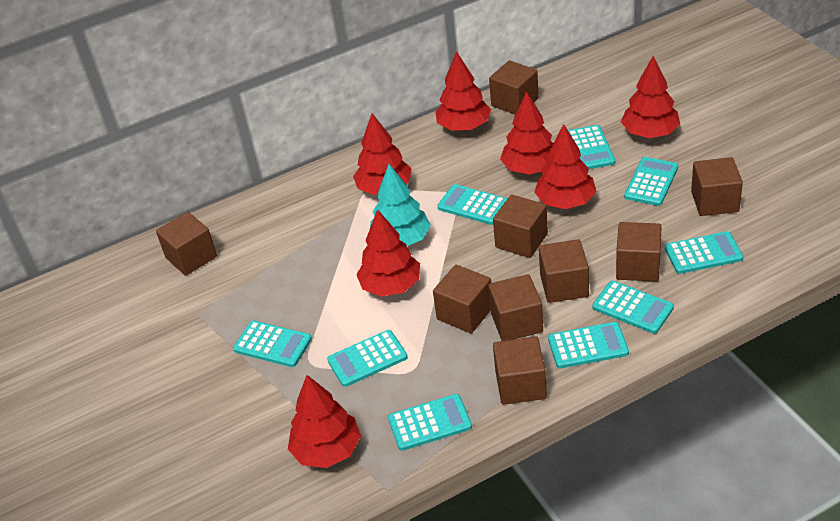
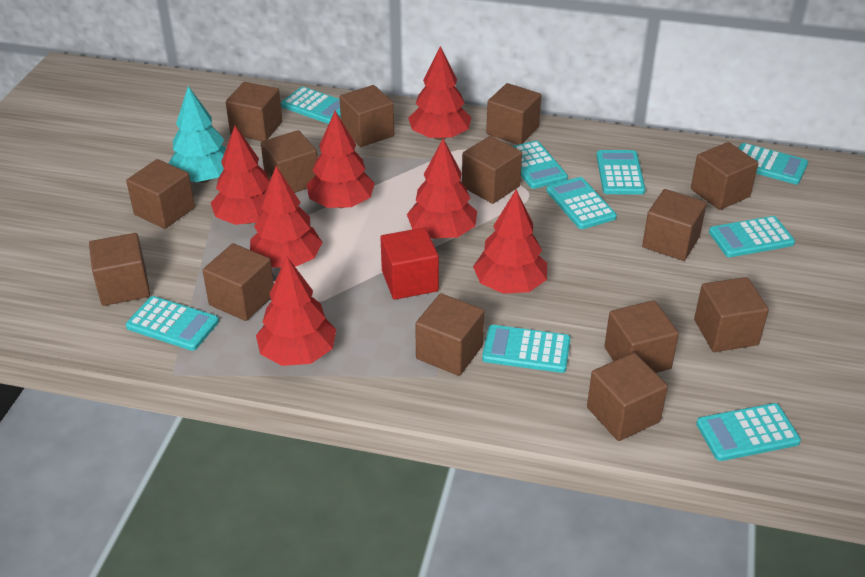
brown cube: 9 -> 14
red cube: 0 -> 1

